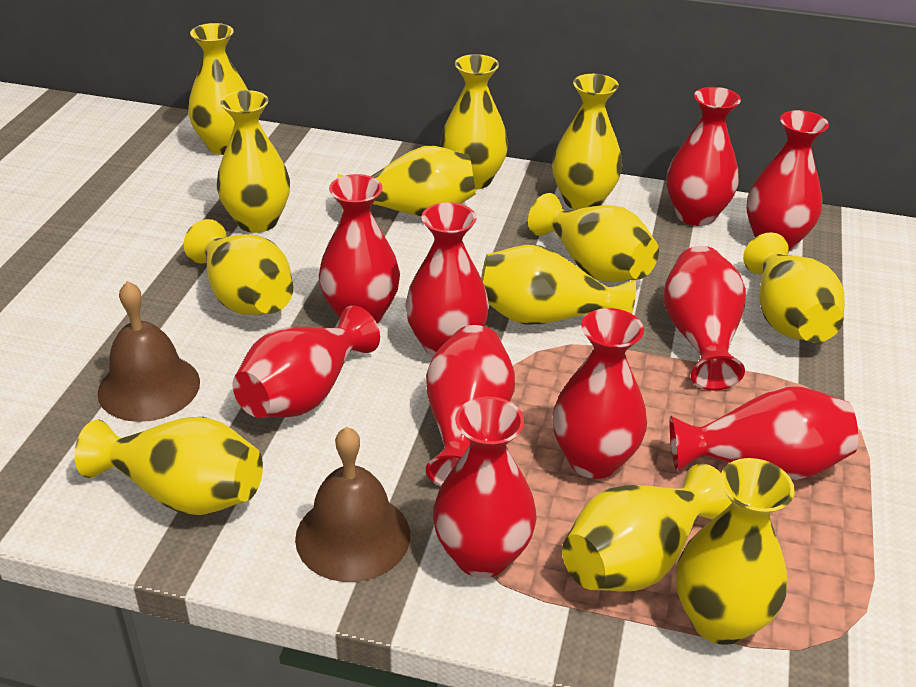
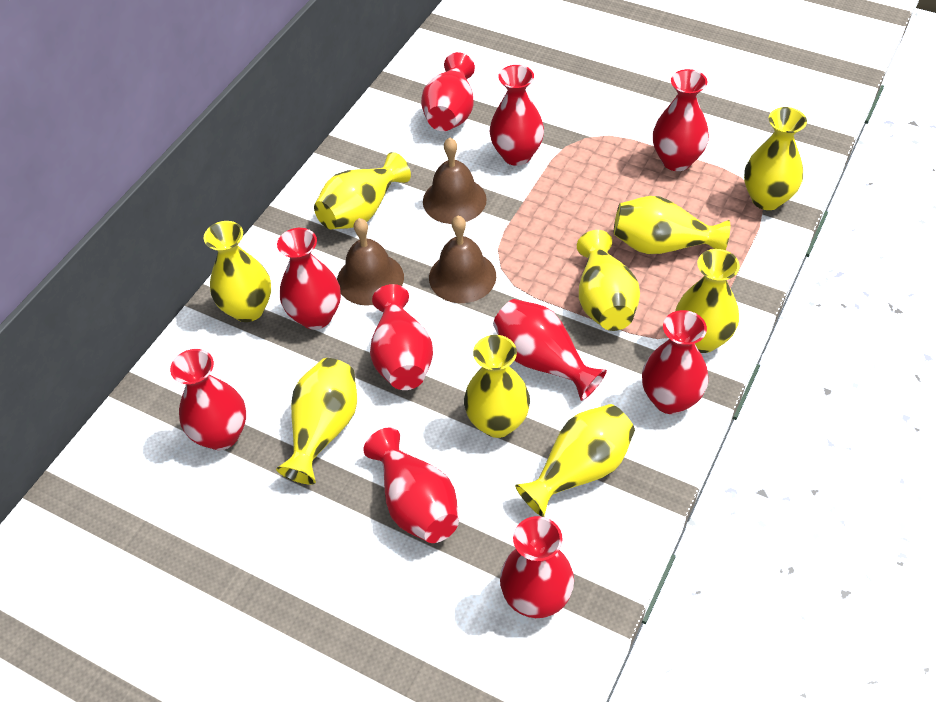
brown bell: 2 -> 3
yellow vase: 12 -> 9

